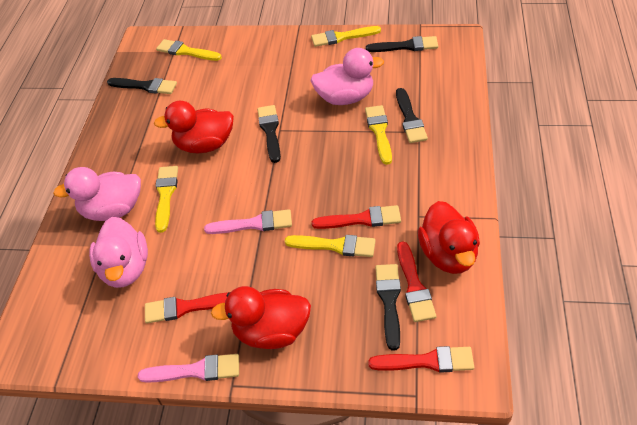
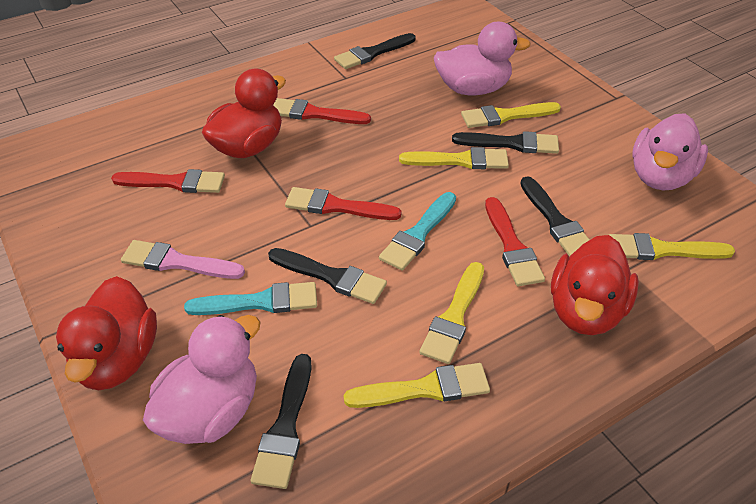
pink brush: 2 -> 1
turquoise brush: 0 -> 2

